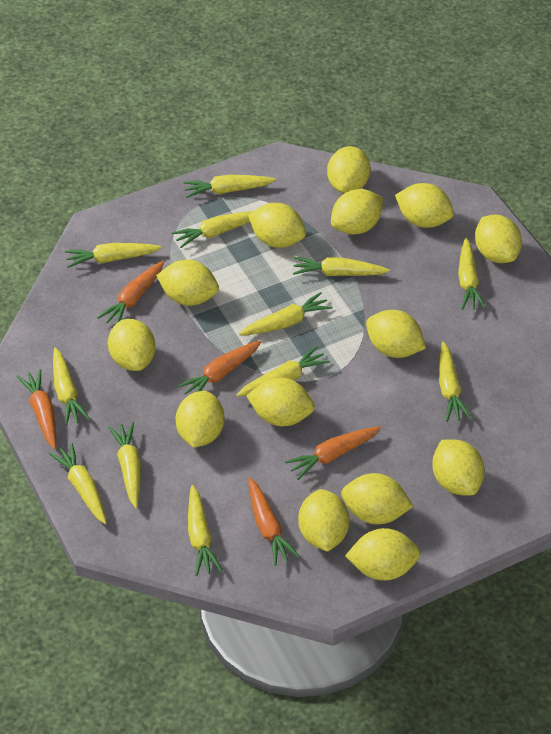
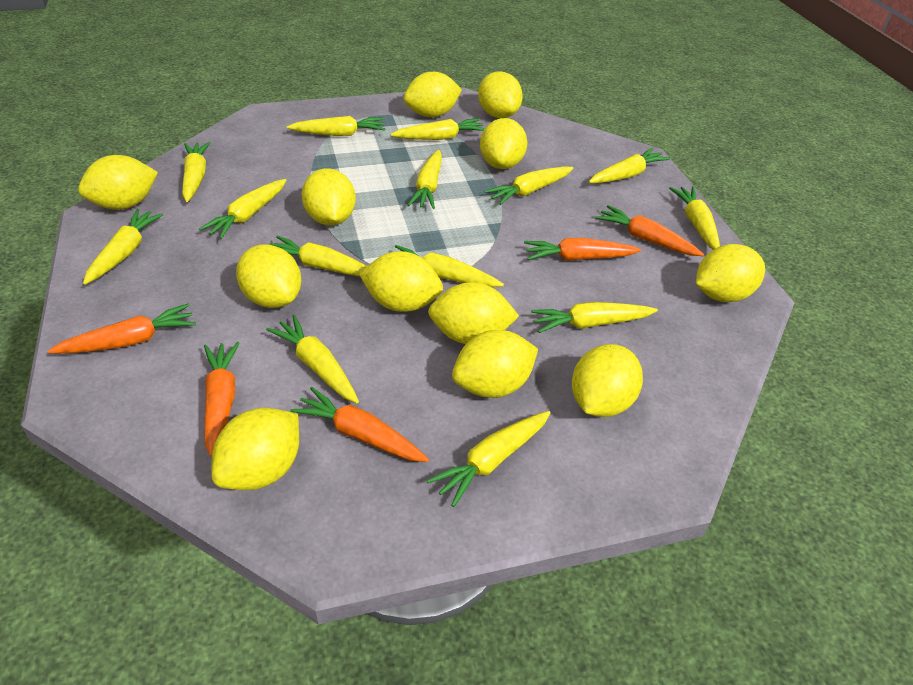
yellow carrot: 12 -> 14
yellow lemon: 14 -> 12

